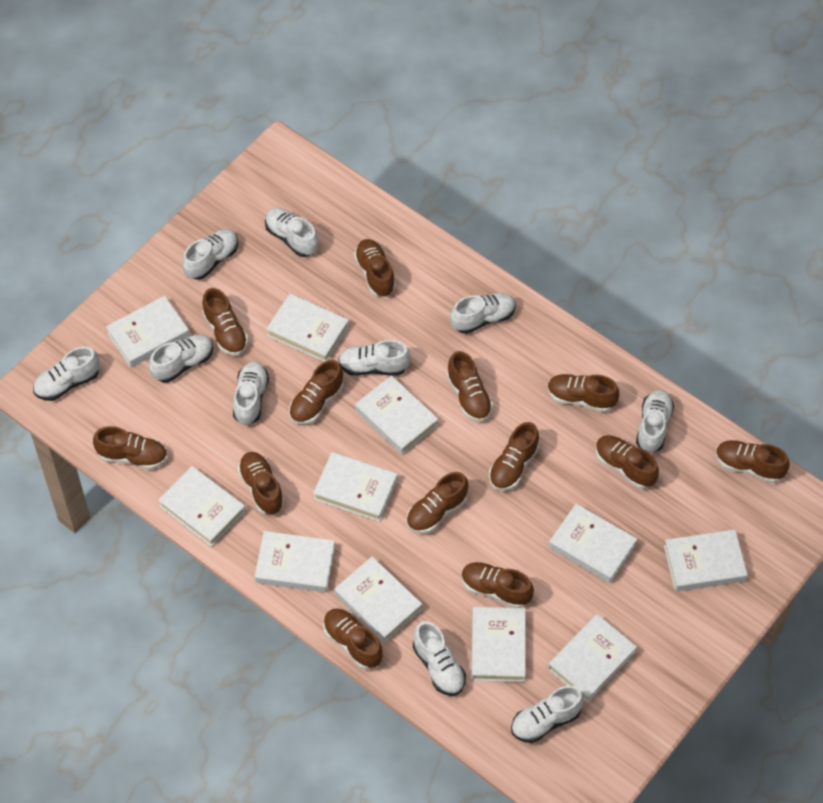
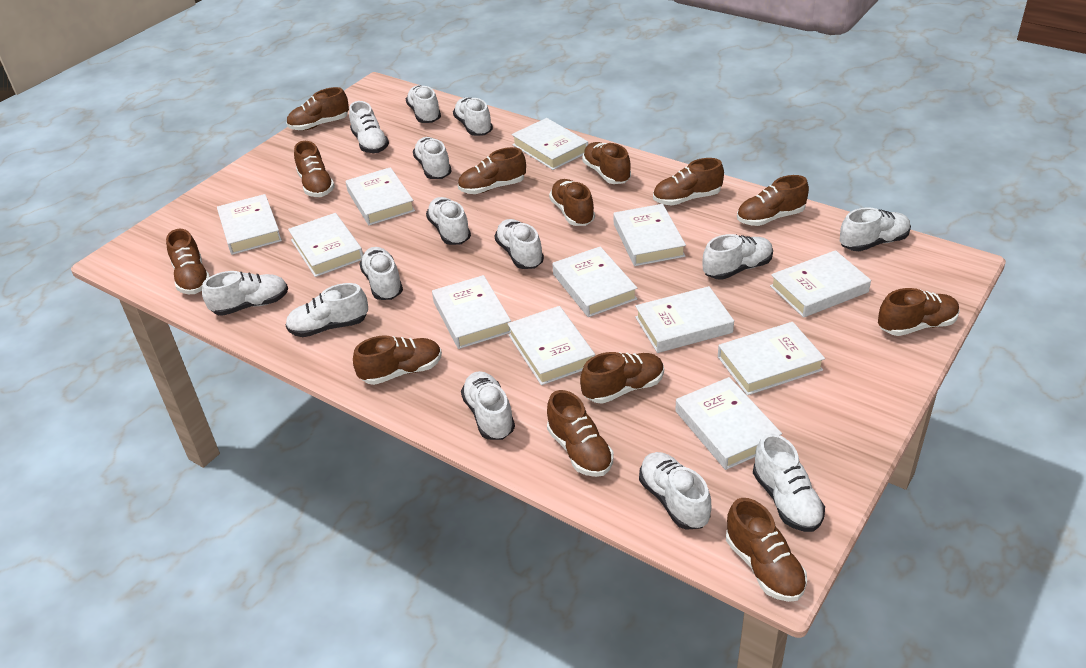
white book: 11 -> 12
white shoe: 10 -> 14

